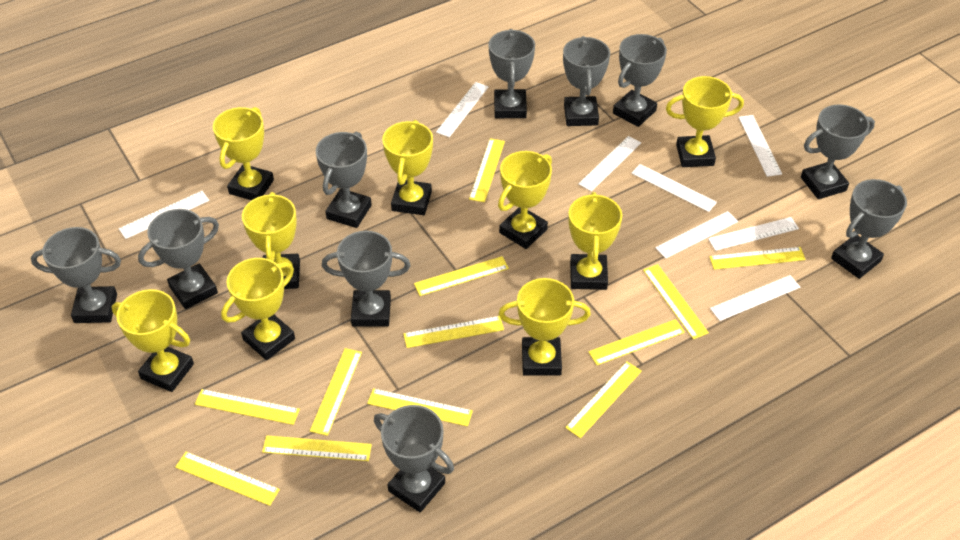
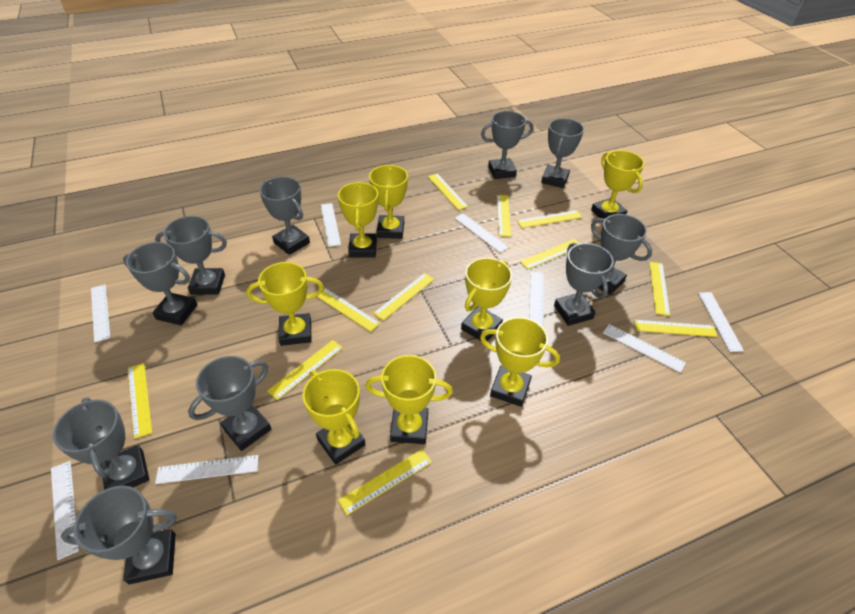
yellow ruler: 12 -> 11
yellow trophy: 9 -> 8

